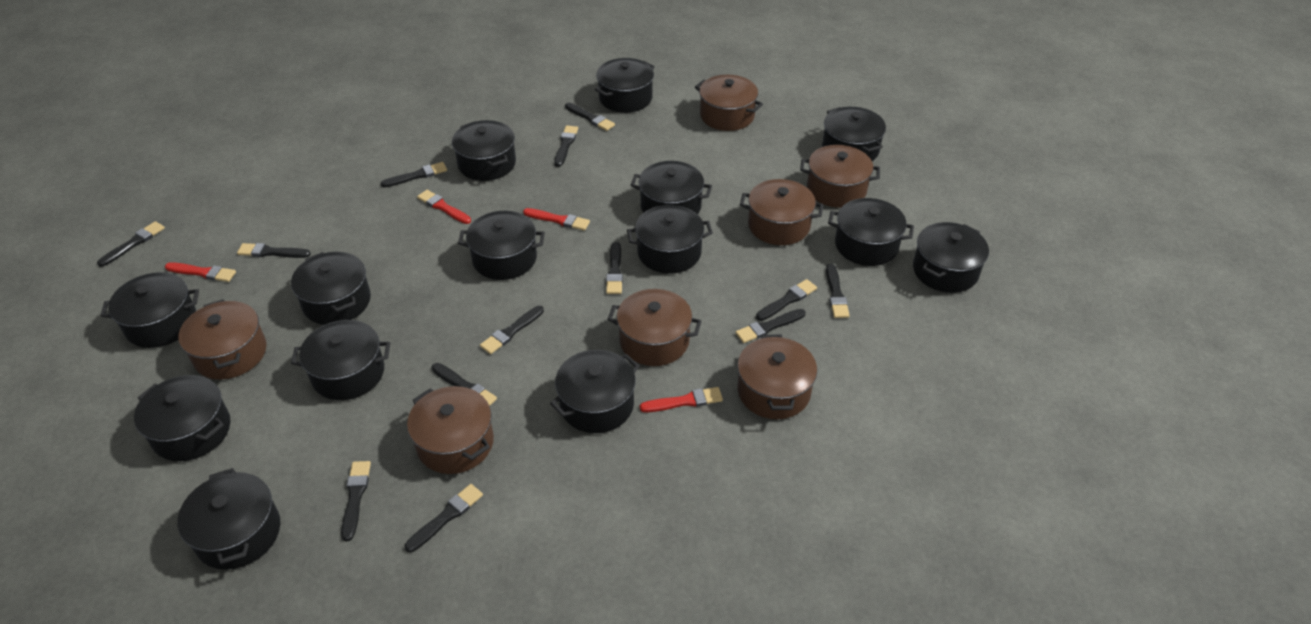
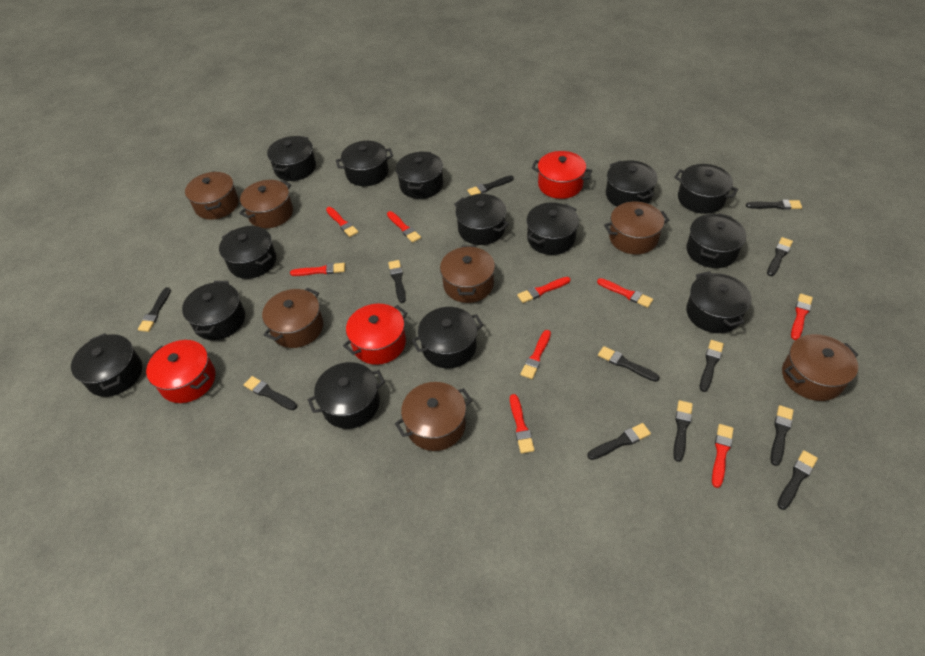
black brush: 13 -> 12
red brush: 4 -> 9
red pot: 0 -> 3

